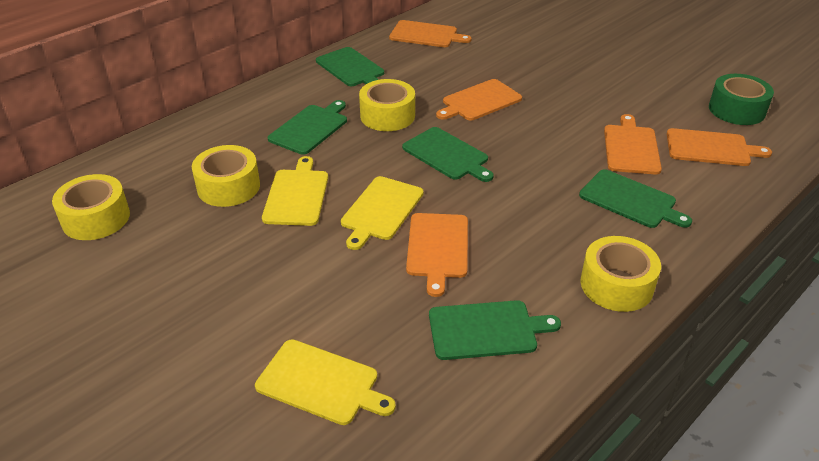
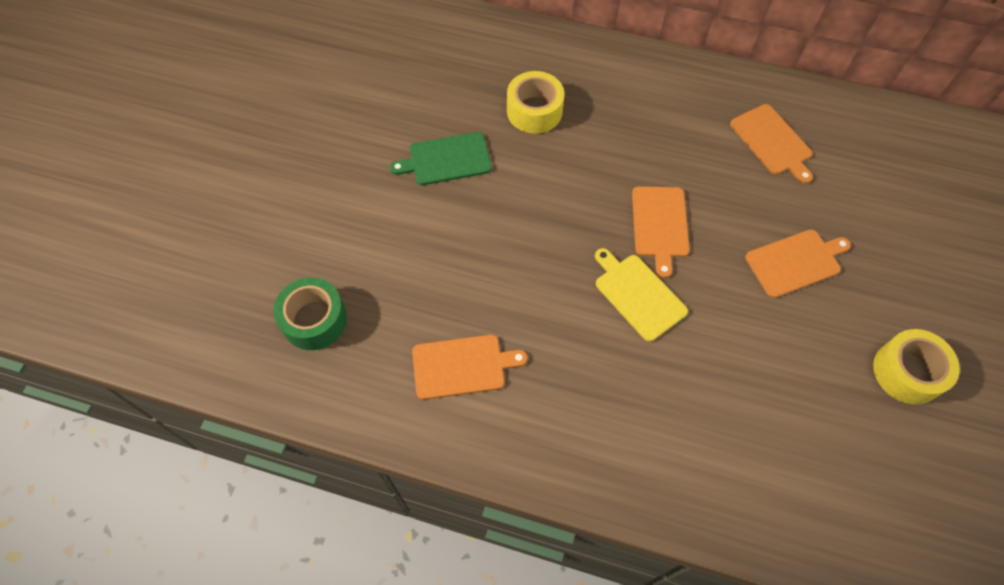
green cutting board: 5 -> 1
orange cutting board: 5 -> 4
yellow cutting board: 3 -> 1
yellow tape: 4 -> 2

